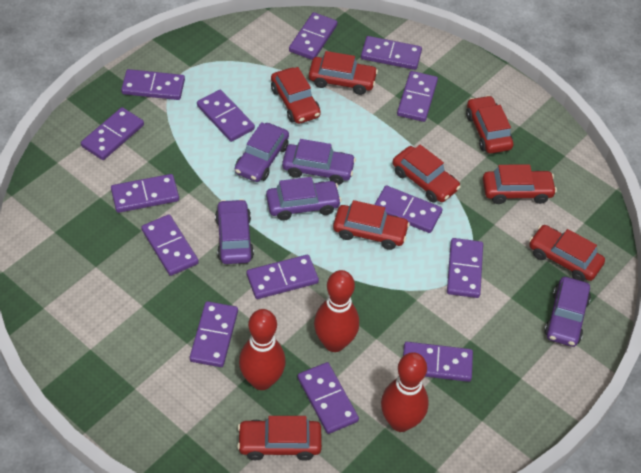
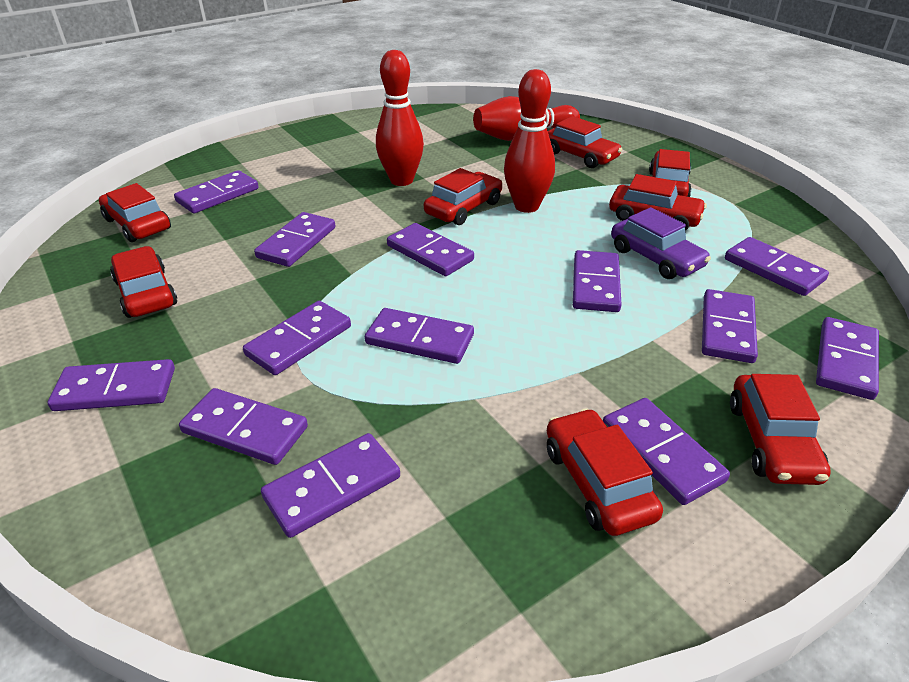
purple car: 5 -> 1
purple domino: 14 -> 13

